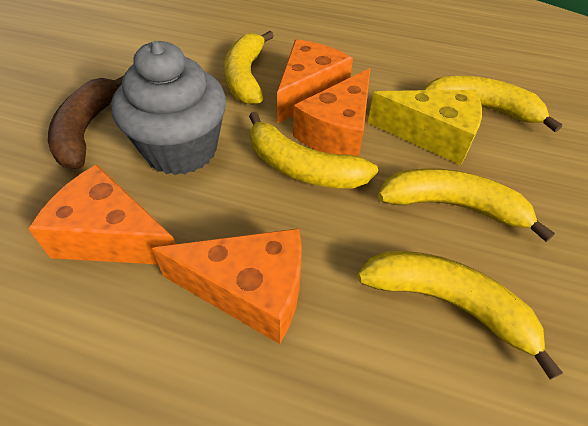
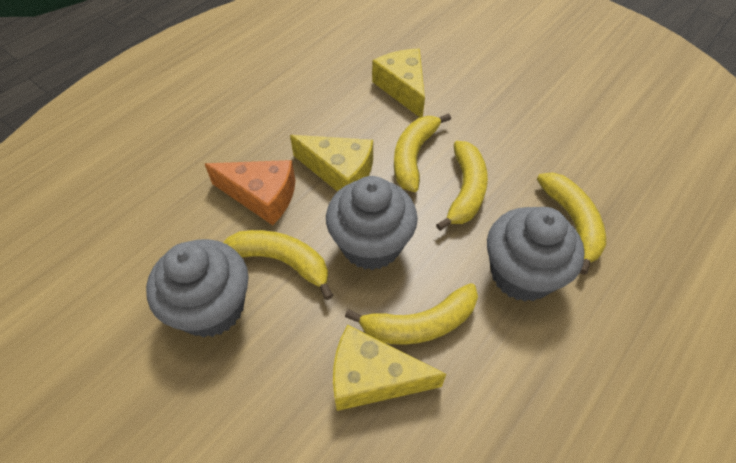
brown banana: 1 -> 0
grey cupcake: 1 -> 3
orange cheese: 4 -> 1
yellow cheese: 1 -> 3

